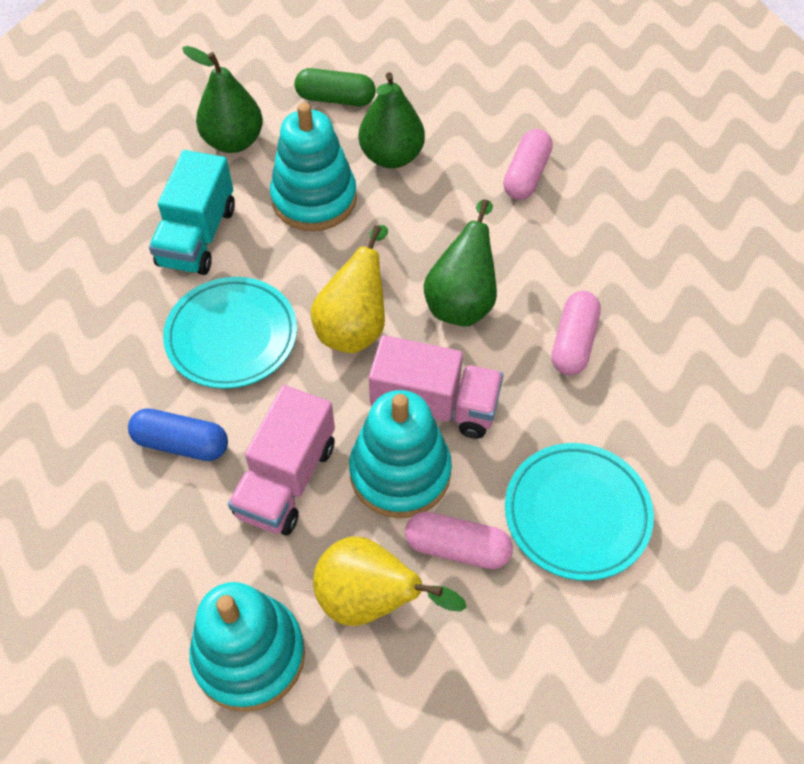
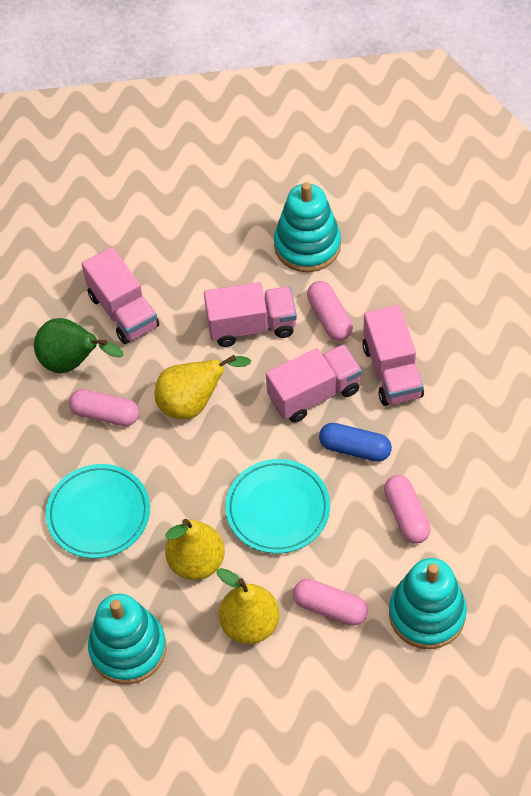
green capsule: 1 -> 0
green pear: 3 -> 1
pink capsule: 3 -> 4
pink truck: 2 -> 4
turquoise truck: 1 -> 0
yellow pear: 2 -> 3

